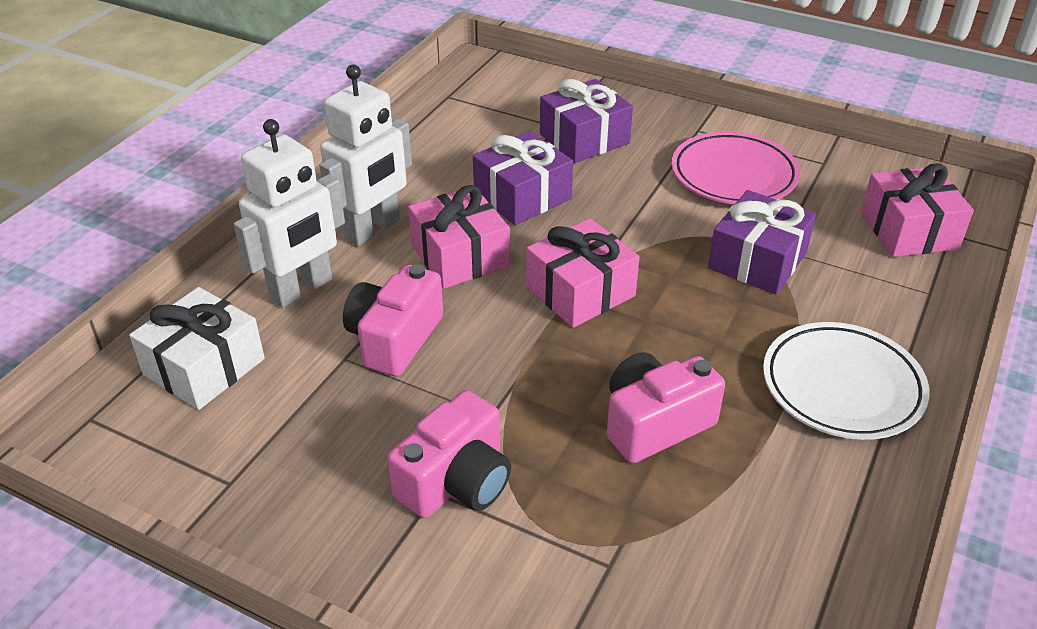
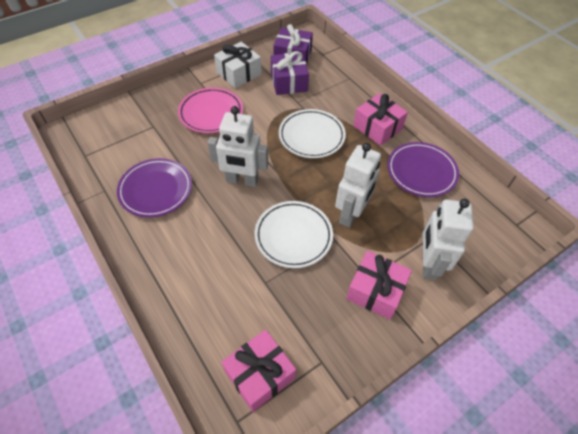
pink camera: 3 -> 0
purple gift: 3 -> 2
purple plate: 0 -> 2
white plate: 1 -> 2
white robot: 2 -> 3

